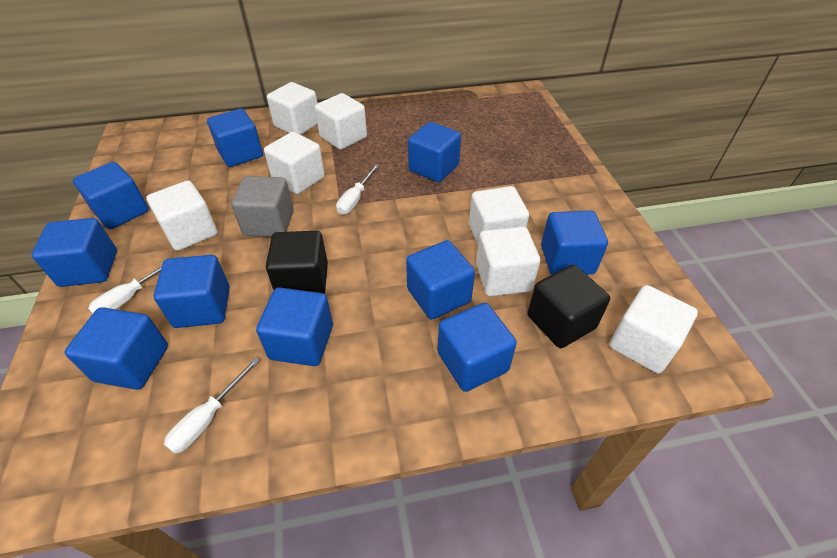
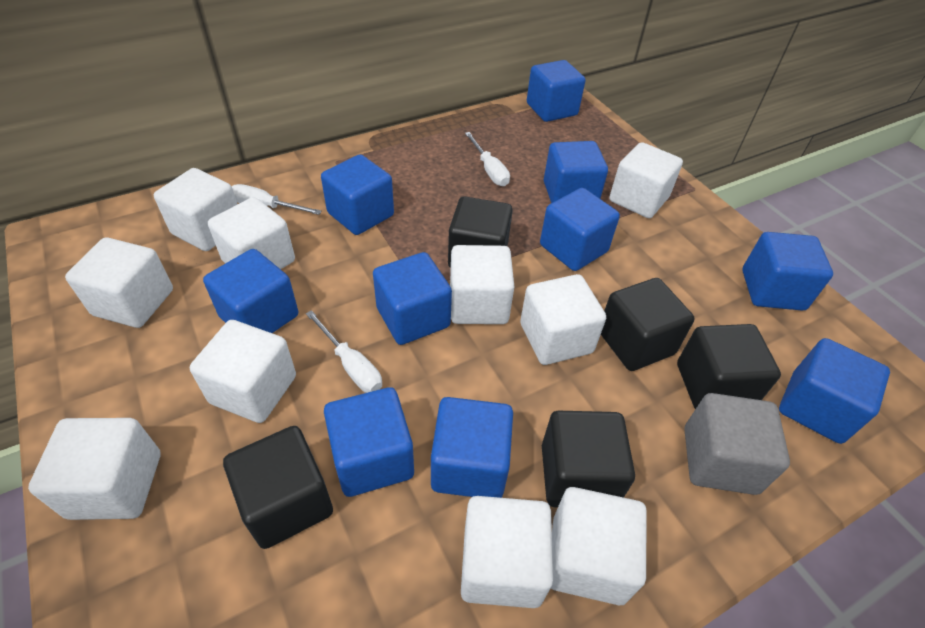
black cube: 2 -> 5
white cube: 7 -> 10

